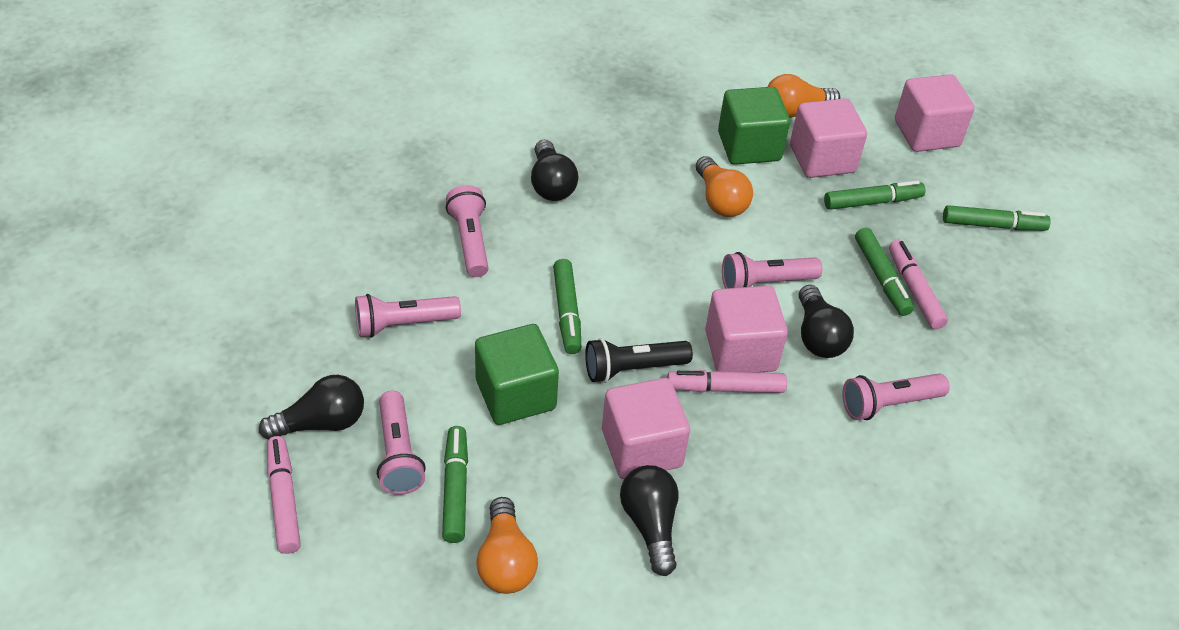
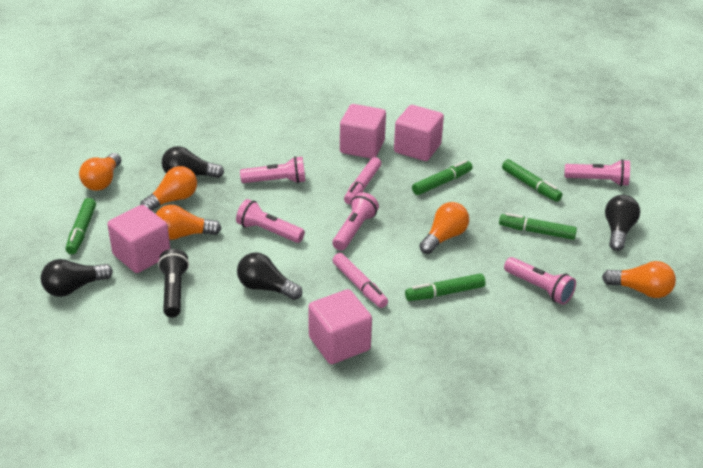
green cube: 2 -> 0
orange light bulb: 3 -> 5
pink marker: 3 -> 2

